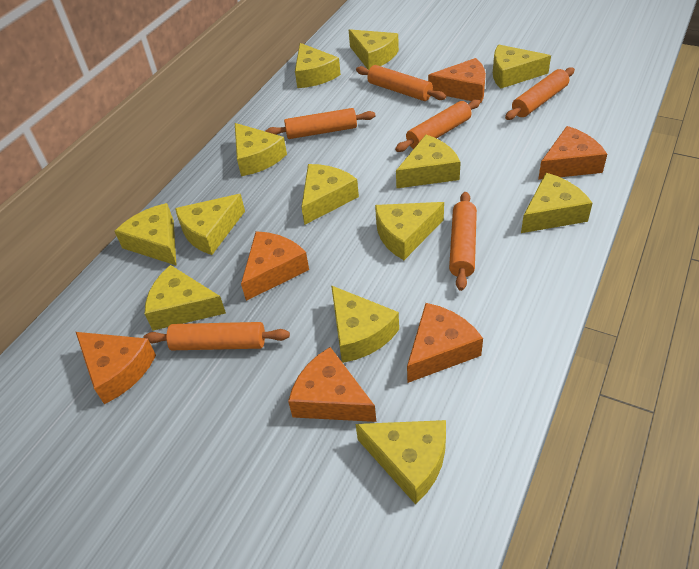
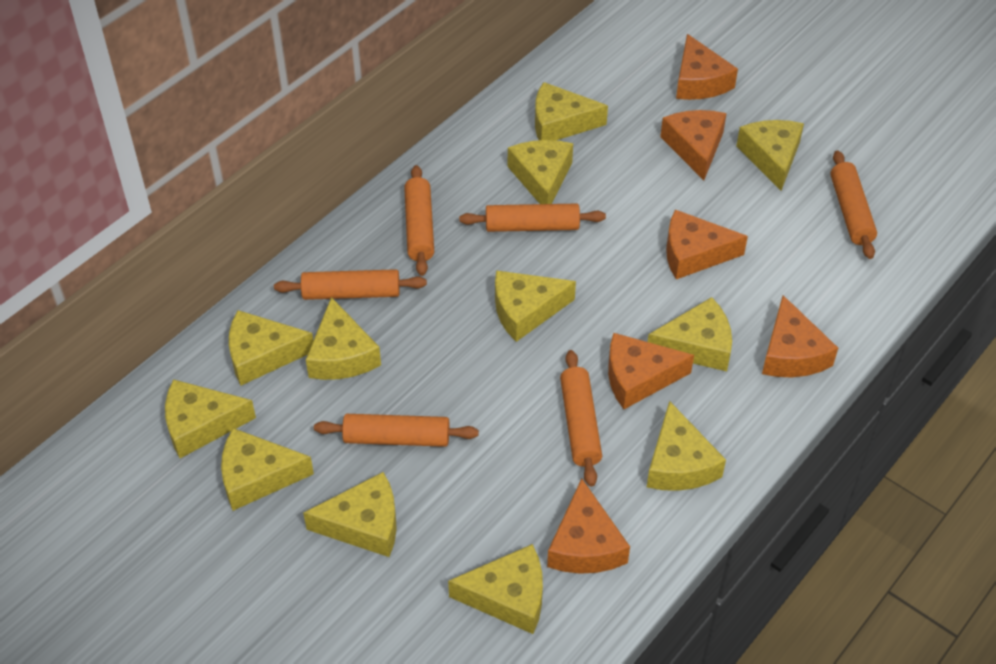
yellow cheese: 13 -> 12

